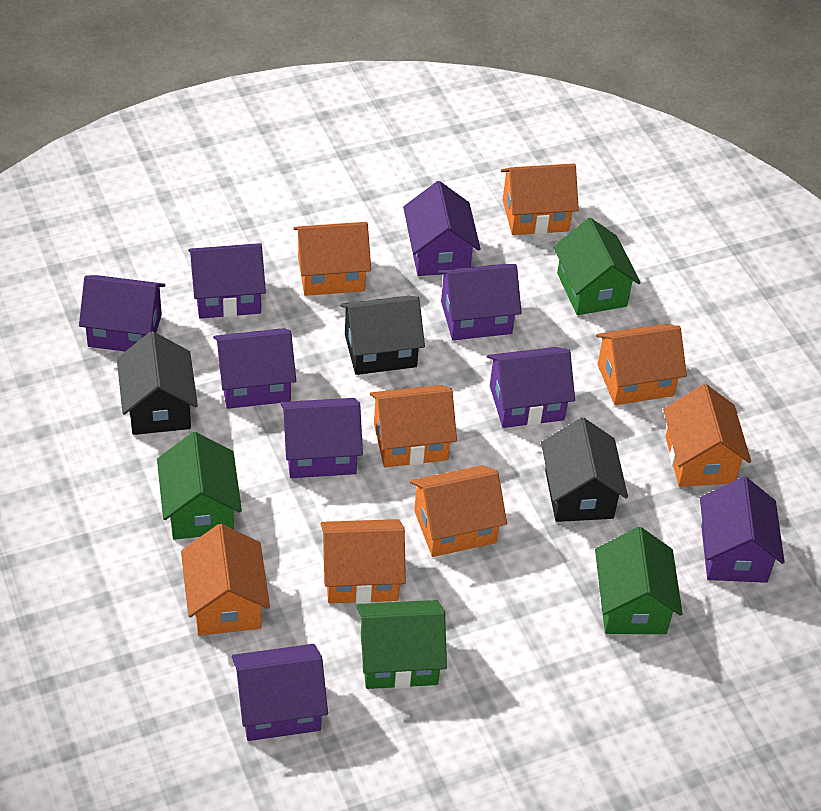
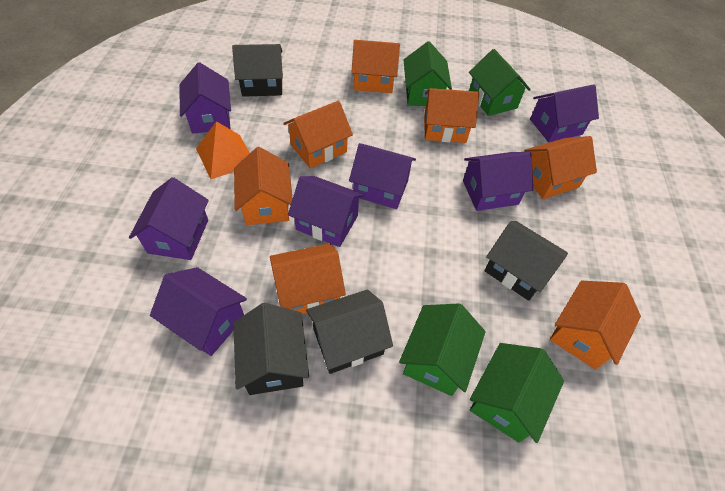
black house: 3 -> 4
orange house: 8 -> 7
orange pyramid: 0 -> 1
purple house: 9 -> 7

